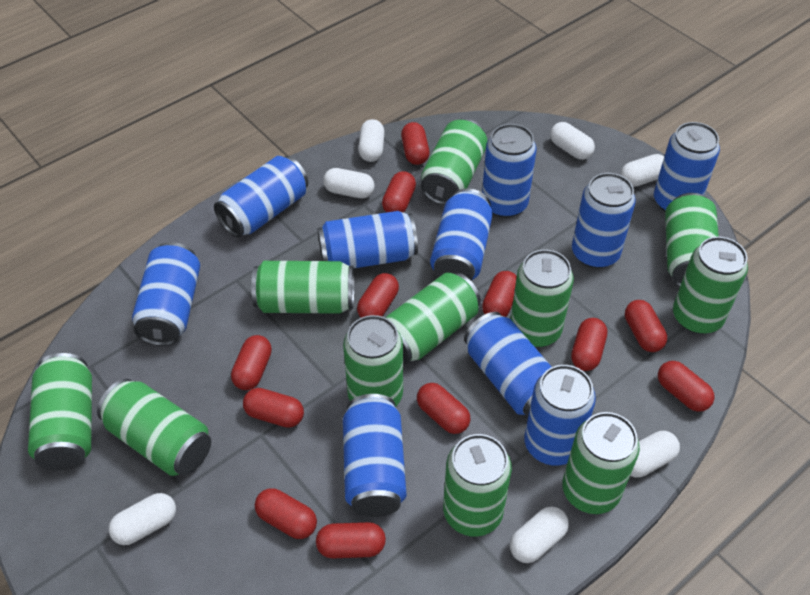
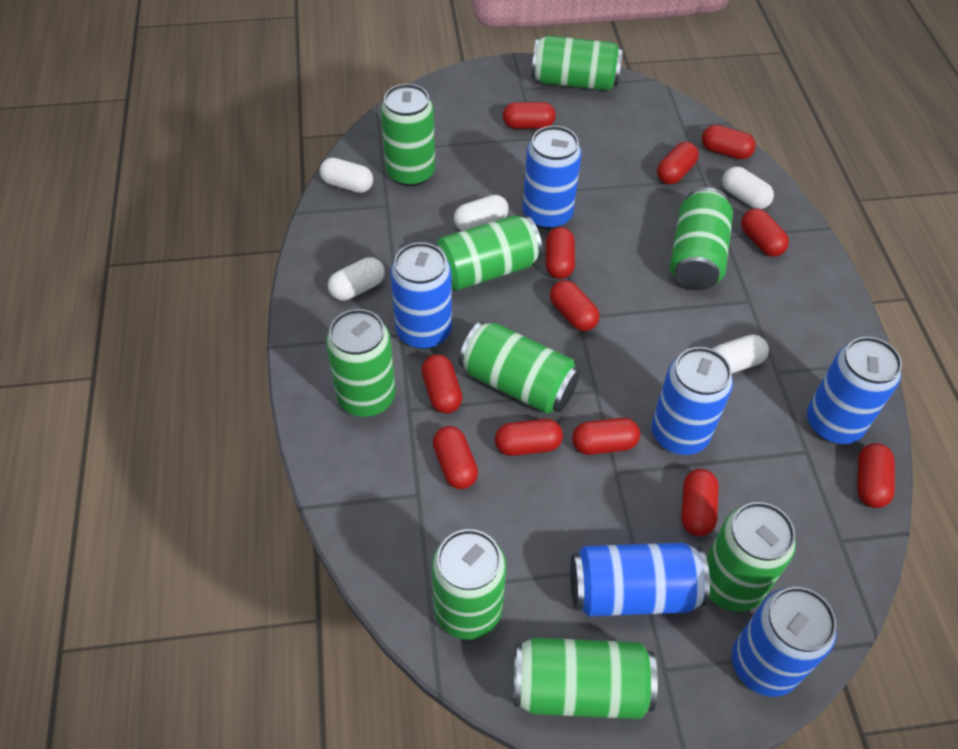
blue can: 10 -> 6
green can: 11 -> 9
white capsule: 7 -> 5

